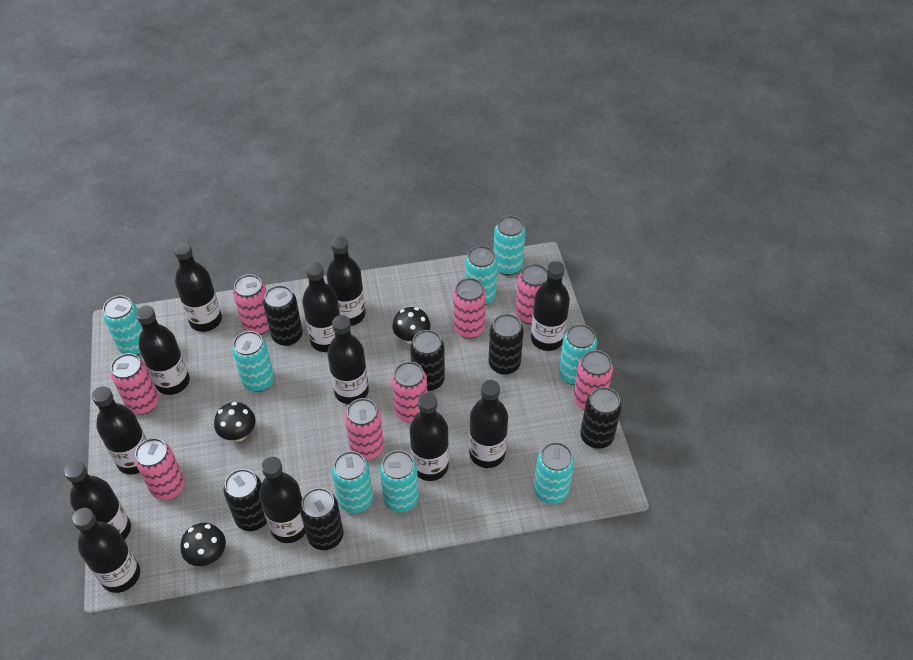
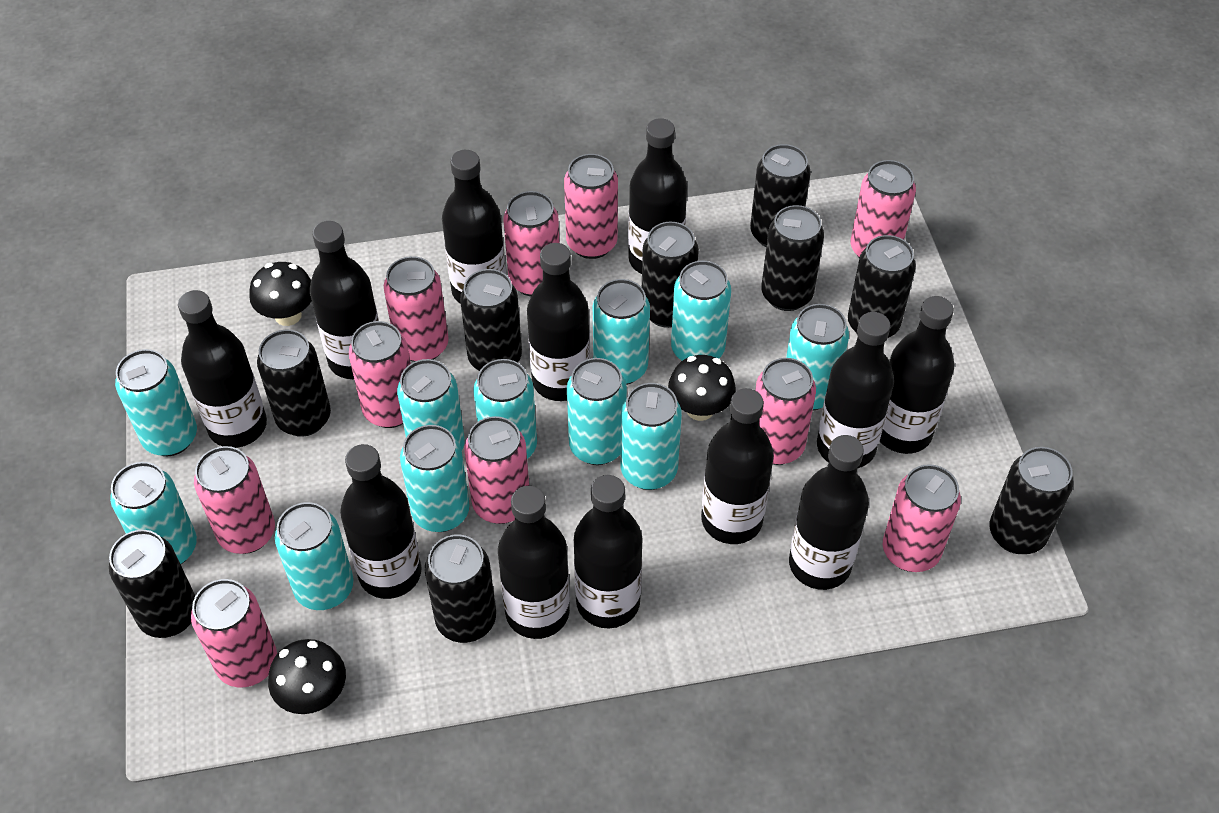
black can: 6 -> 9
pink can: 8 -> 10
turquoise can: 8 -> 11

